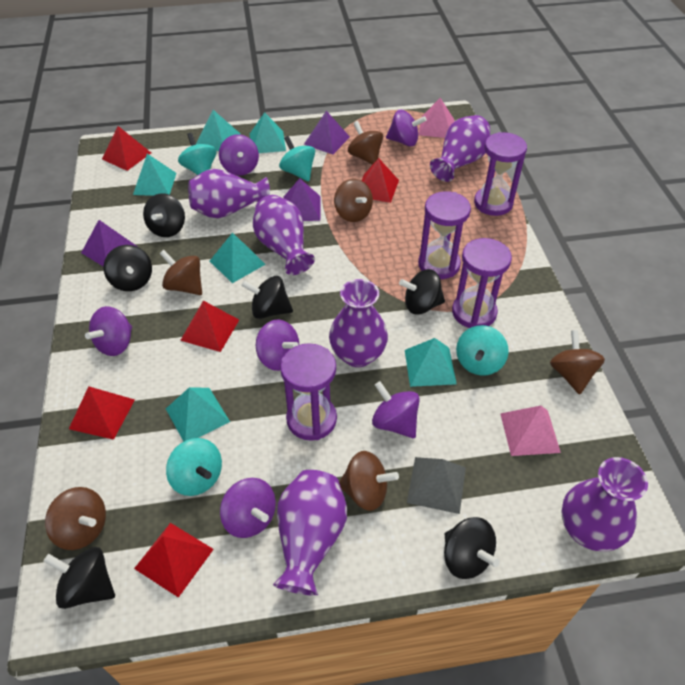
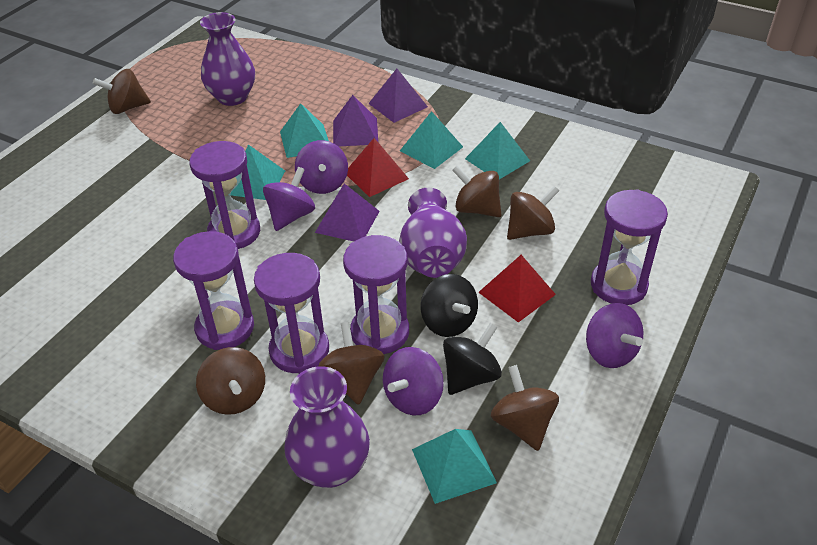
black spinning top: 6 -> 2
grey pyramid: 1 -> 0
pink pyramid: 2 -> 0
purple hourglass: 4 -> 5
purple spinning top: 6 -> 4
purple vase: 6 -> 3
red pyramid: 5 -> 2
turquoise pyramid: 6 -> 5
turquoise spinning top: 4 -> 0

